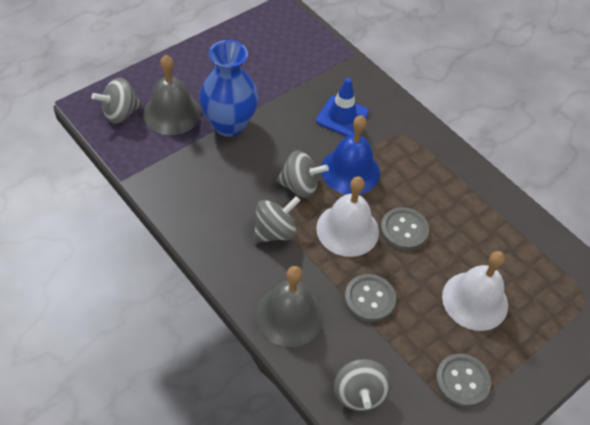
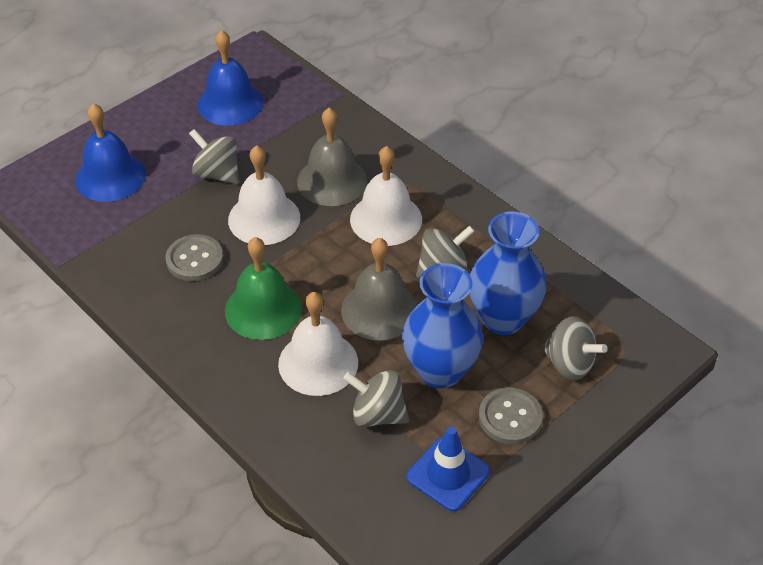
blue bell: 1 -> 2
blue vase: 1 -> 2
green bell: 0 -> 1
grey button: 3 -> 2
white bell: 2 -> 3

